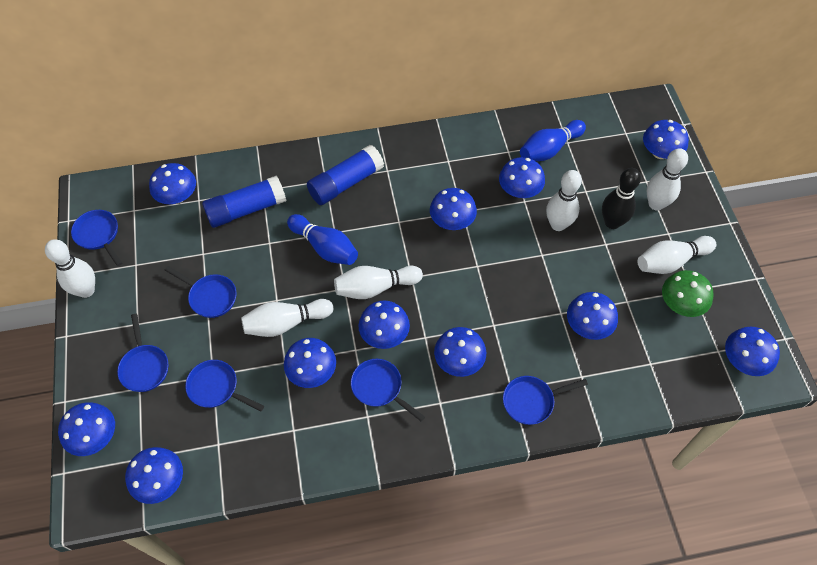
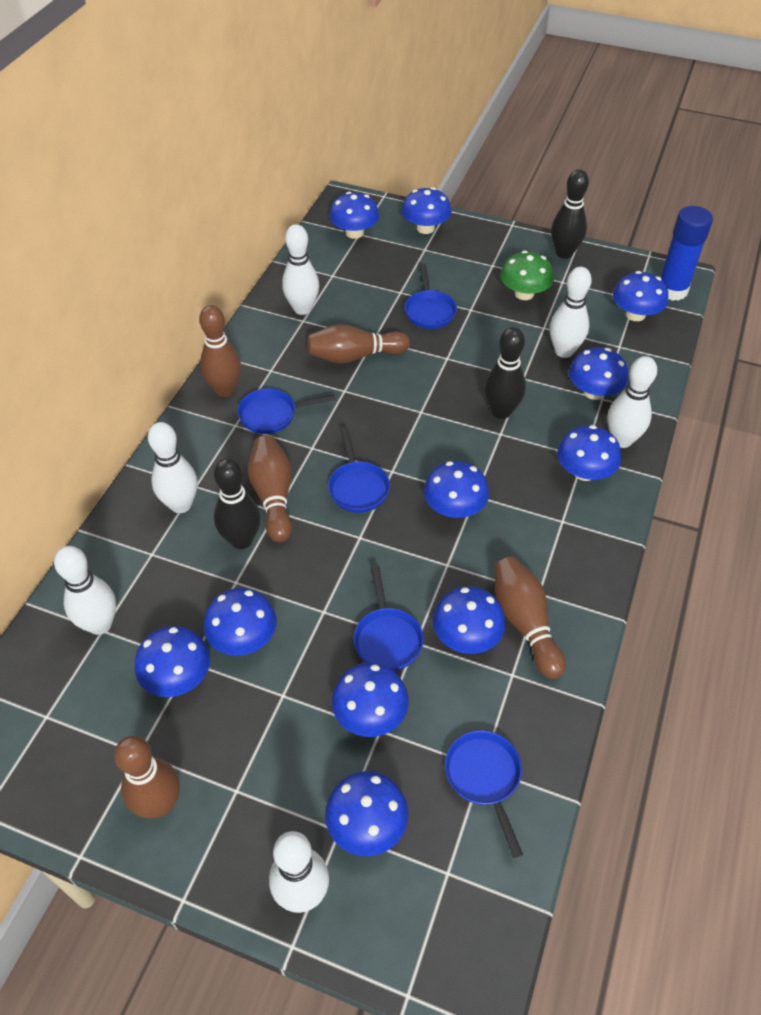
black bowling pin: 1 -> 3
blue bowling pin: 2 -> 0
blue glue stick: 2 -> 1
blue pan: 6 -> 5
brown bowling pin: 0 -> 5

